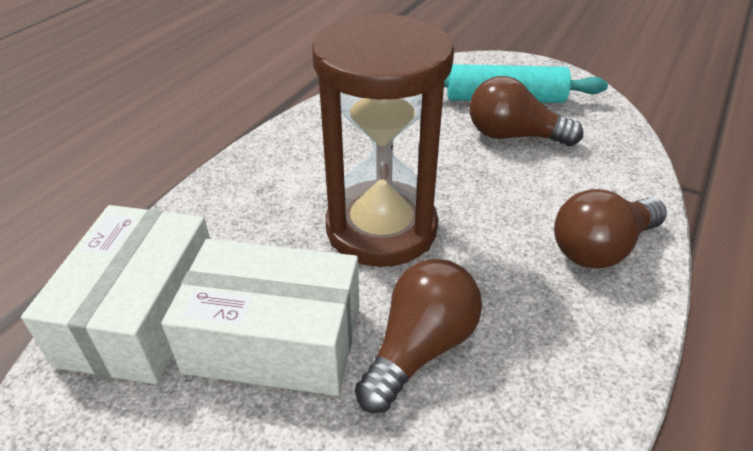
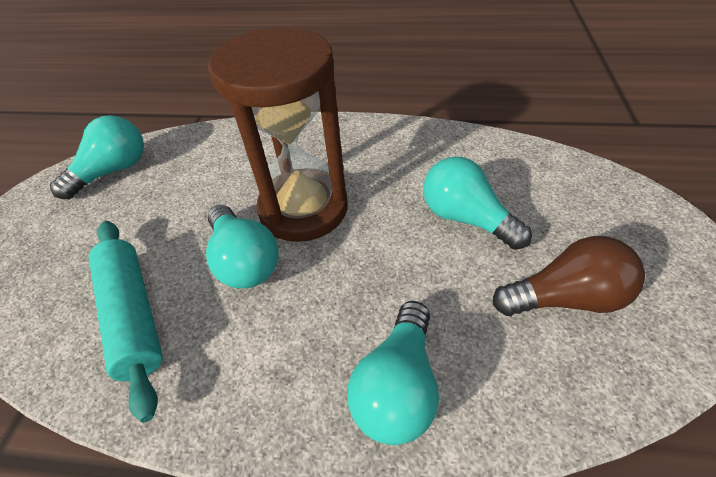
brown light bulb: 3 -> 1
turquoise light bulb: 0 -> 4
white box: 2 -> 0

